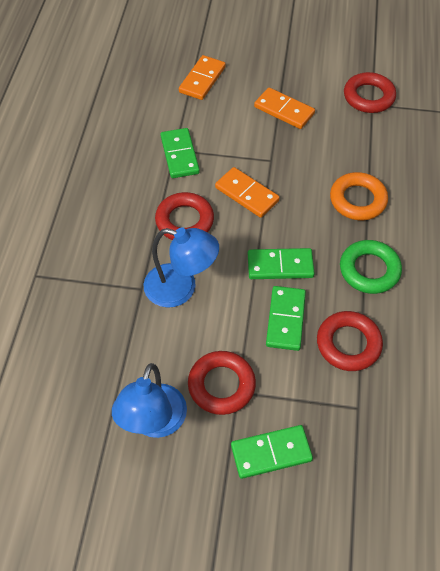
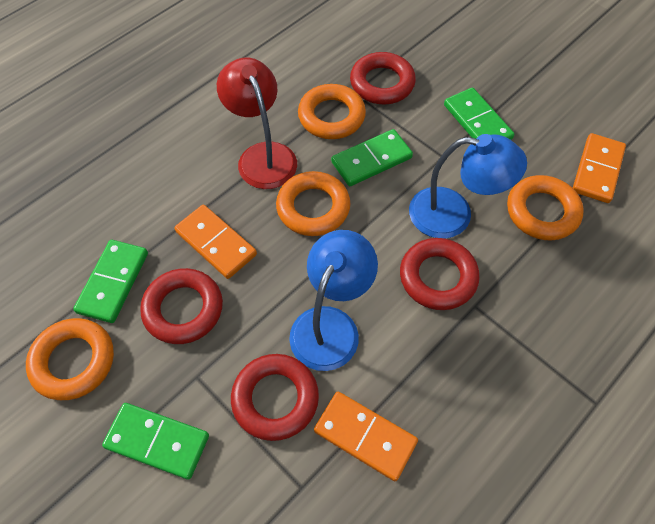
green ring: 1 -> 0
orange ring: 1 -> 4
red lamp: 0 -> 1

